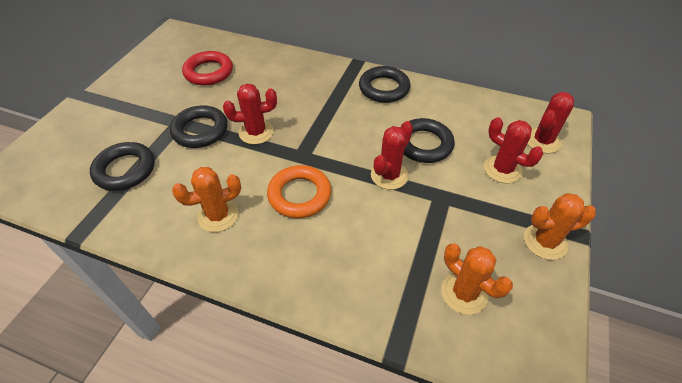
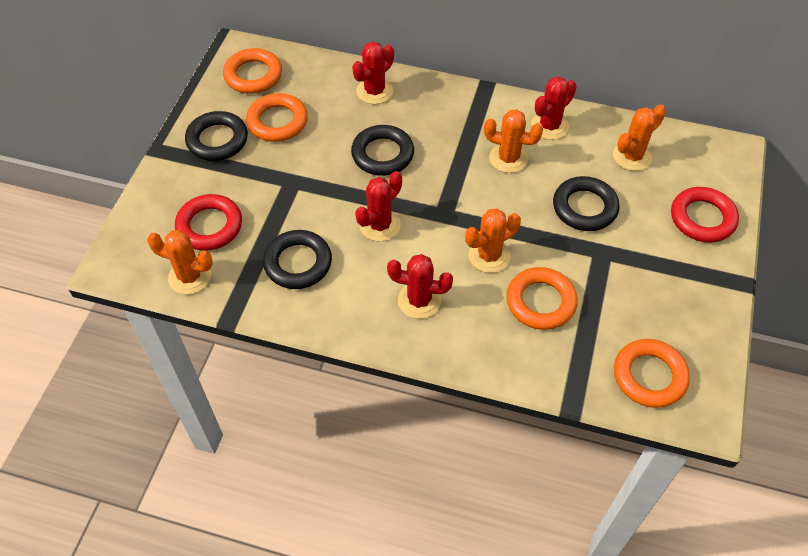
orange cactus: 3 -> 4
orange ring: 1 -> 4
red ring: 1 -> 2

